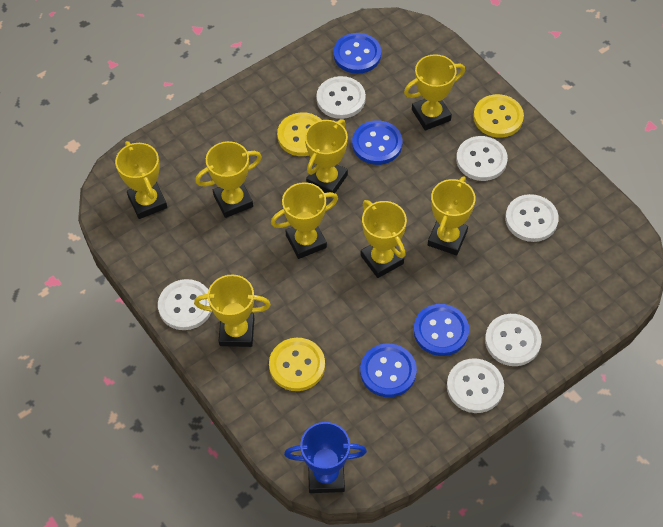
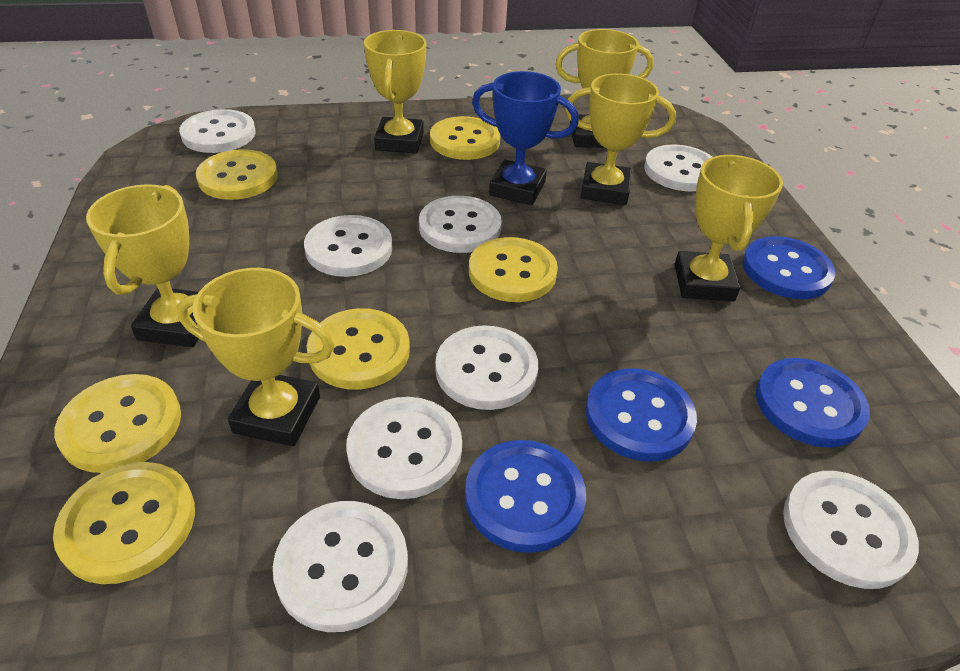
white button: 6 -> 8
yellow button: 3 -> 6
yellow trophy: 8 -> 6

